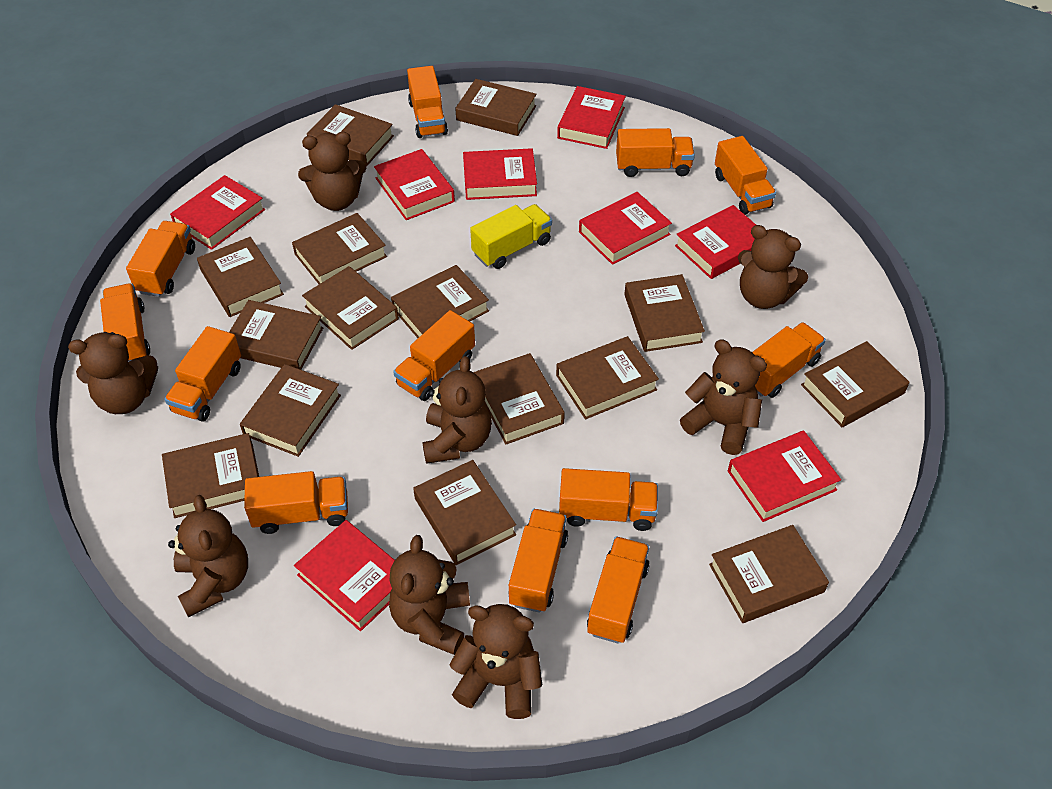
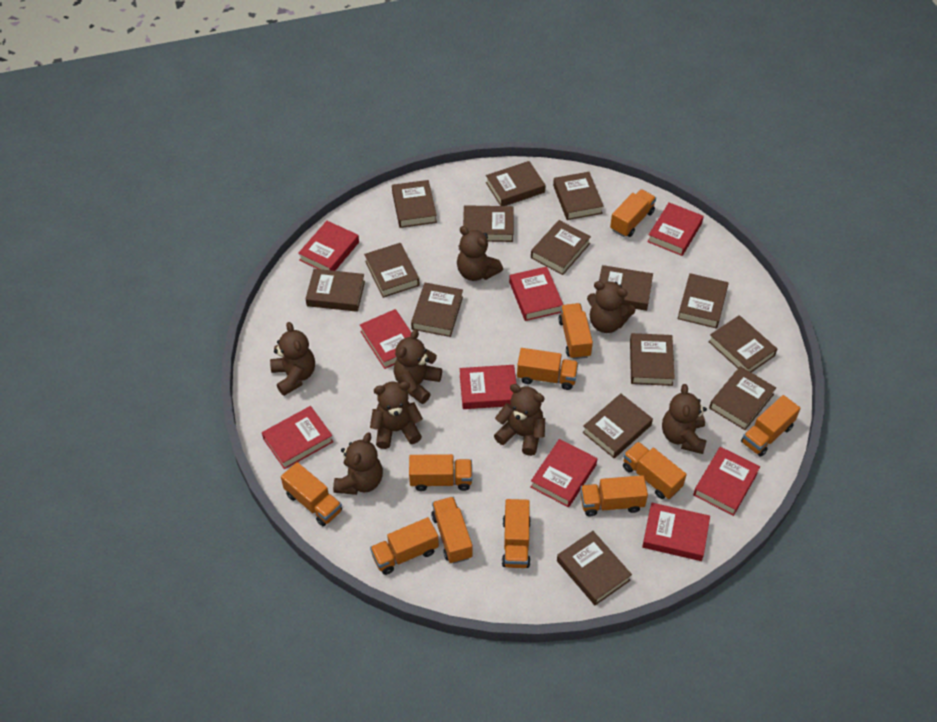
orange truck: 12 -> 11
red book: 8 -> 9
yellow truck: 1 -> 0

